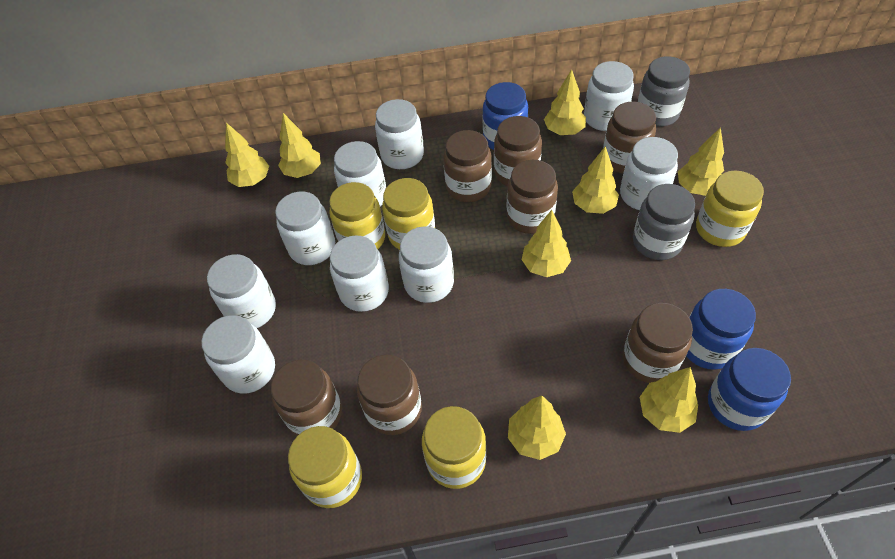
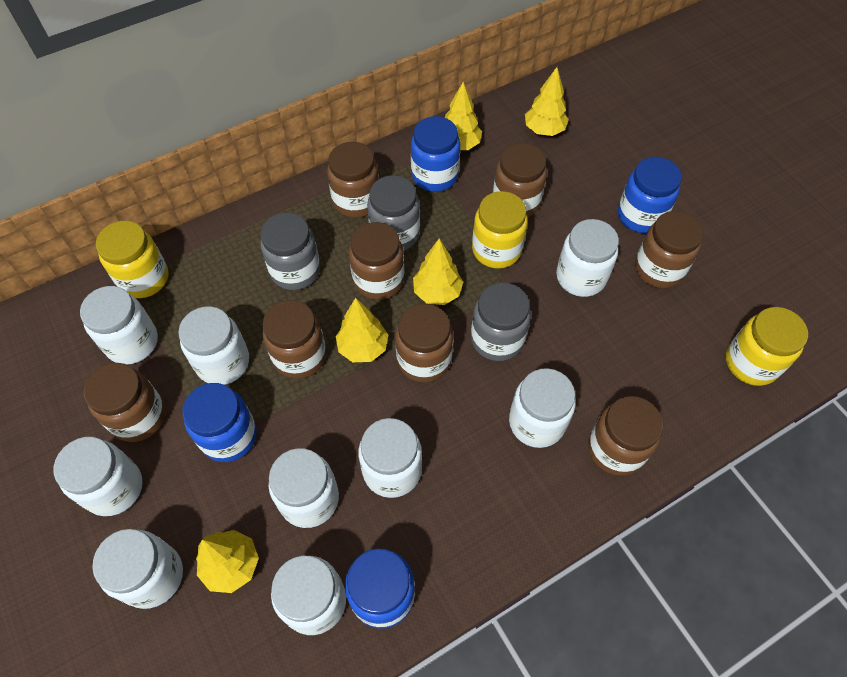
blue jar: 3 -> 4
brown jar: 7 -> 8
grey jar: 2 -> 3
yellow jar: 5 -> 3
yellow tree: 8 -> 5

